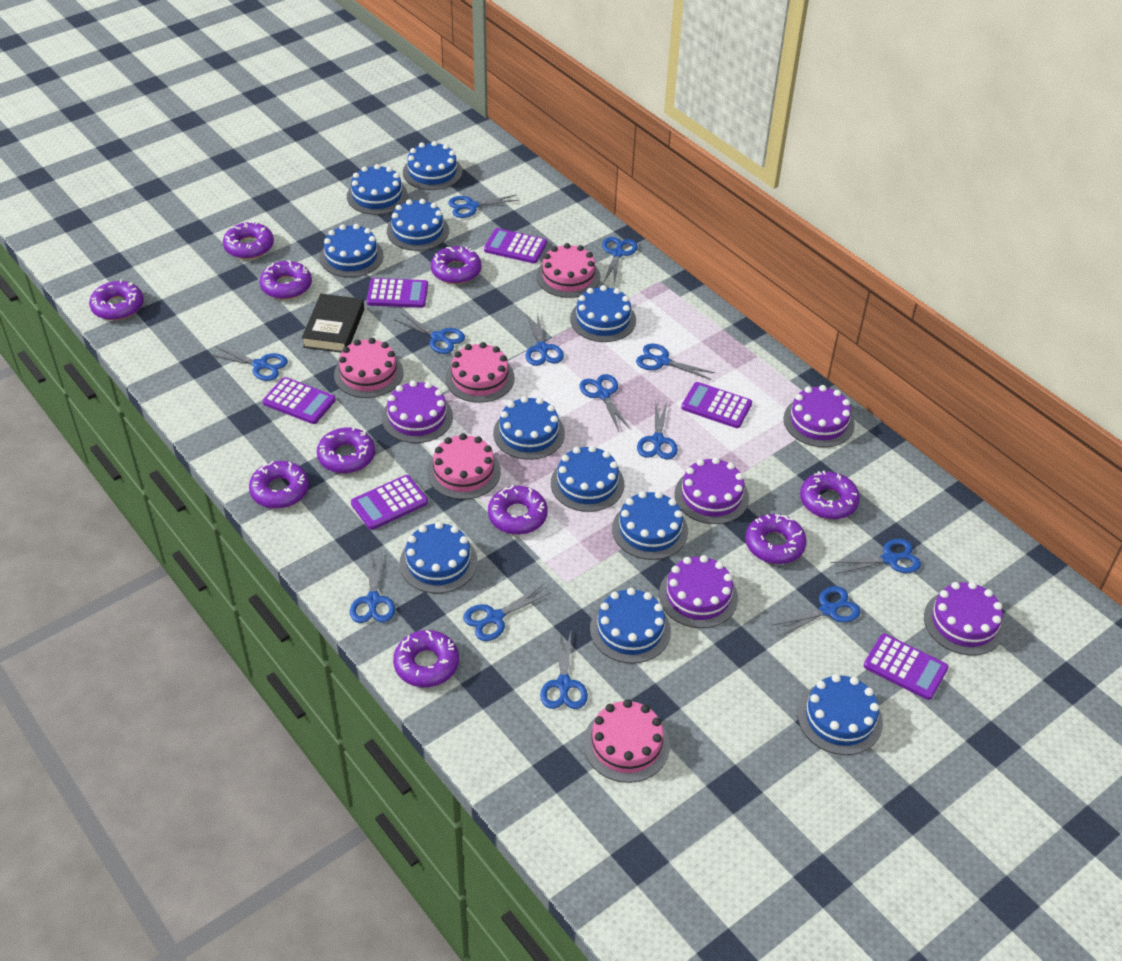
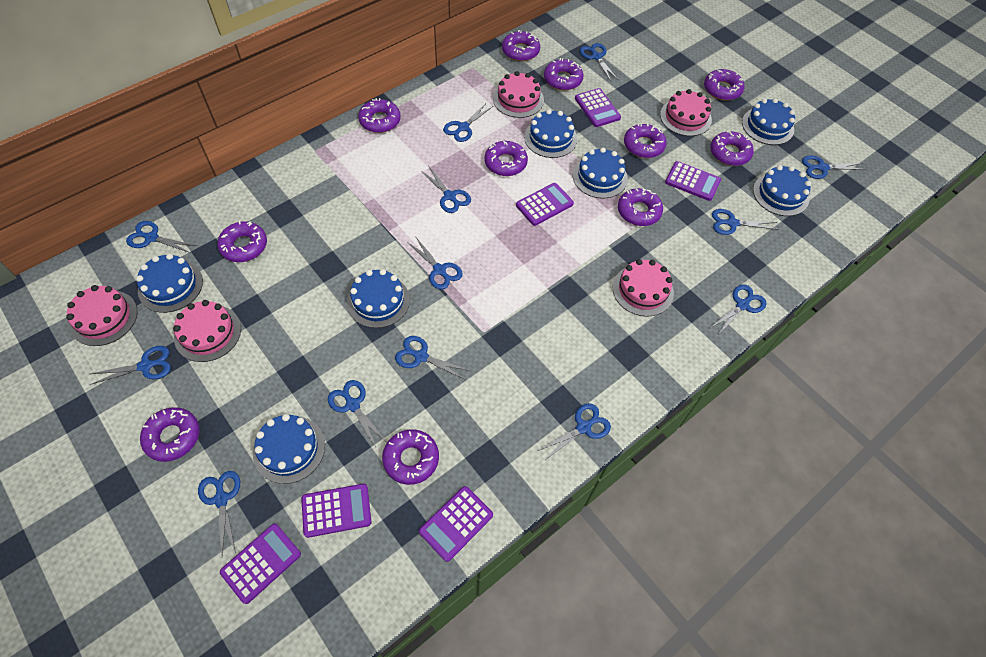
black book: 1 -> 0
blue cake: 11 -> 7
purple cake: 5 -> 0
purple donut: 10 -> 11

